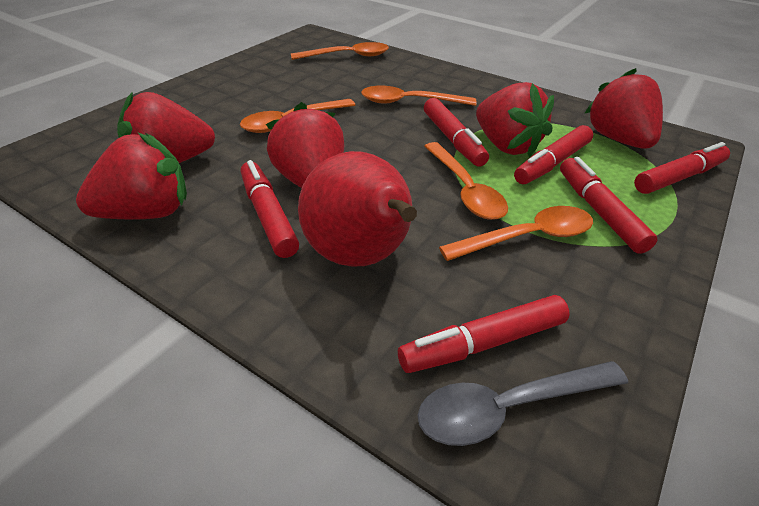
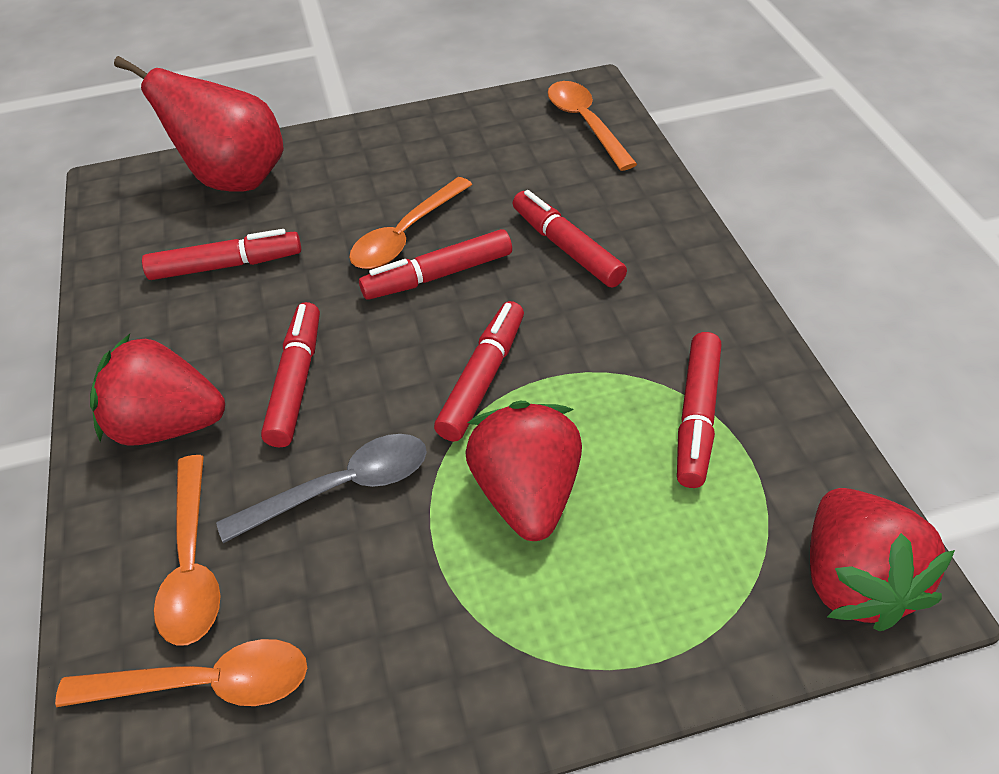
orange spoon: 5 -> 4
red strawberry: 5 -> 3

